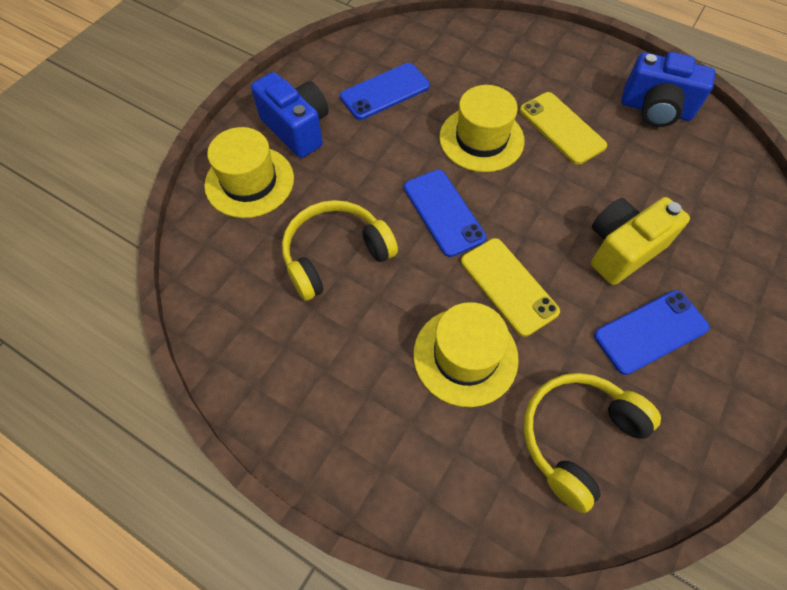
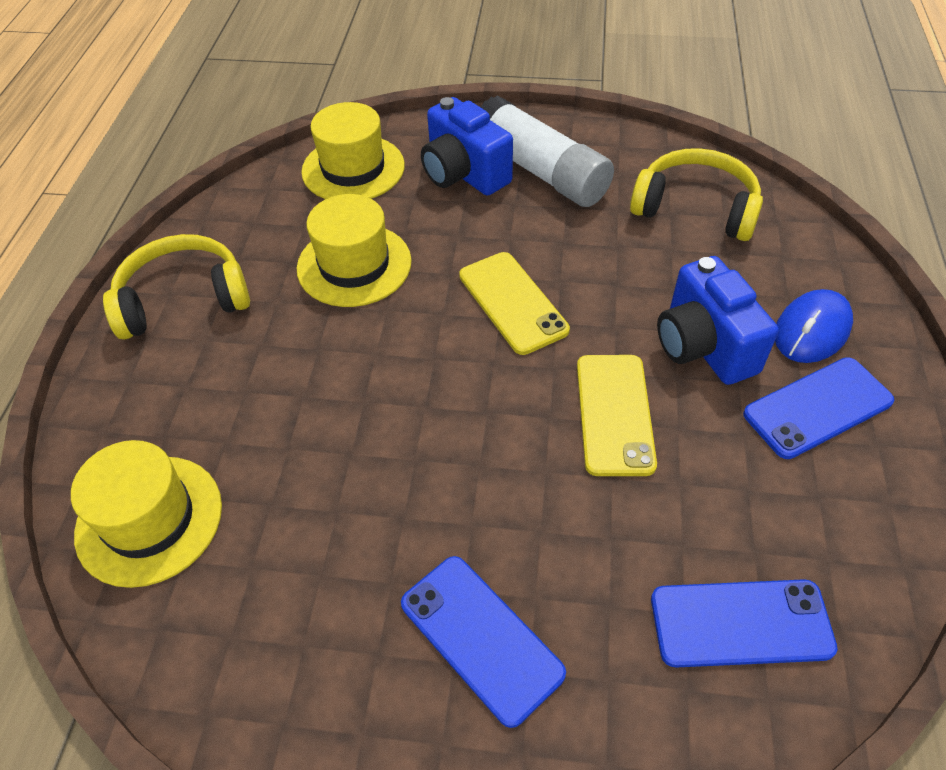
blue mouse: 0 -> 1
white glue stick: 0 -> 1
yellow camera: 1 -> 0

